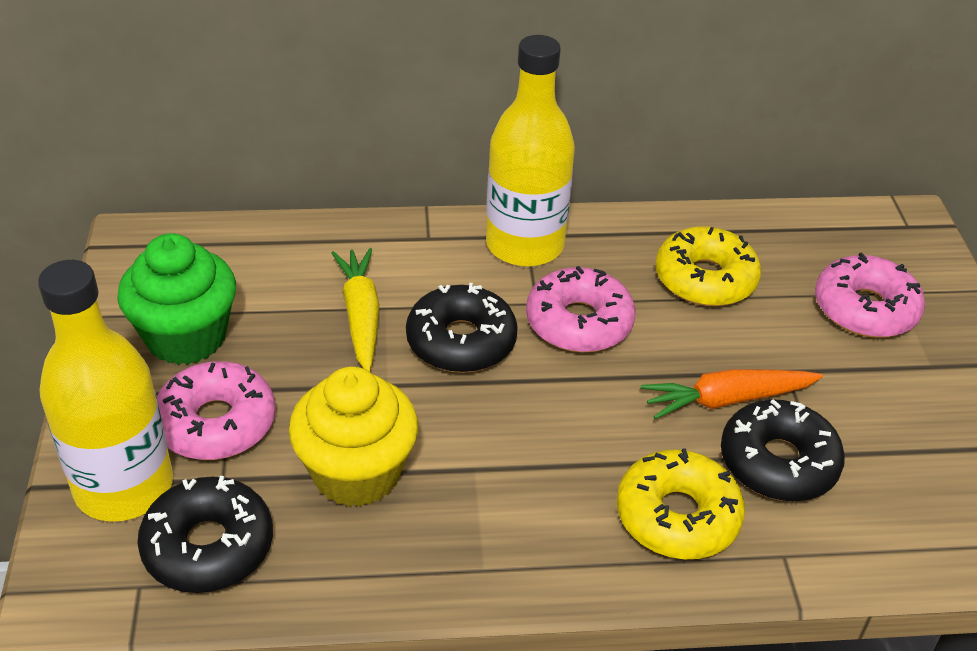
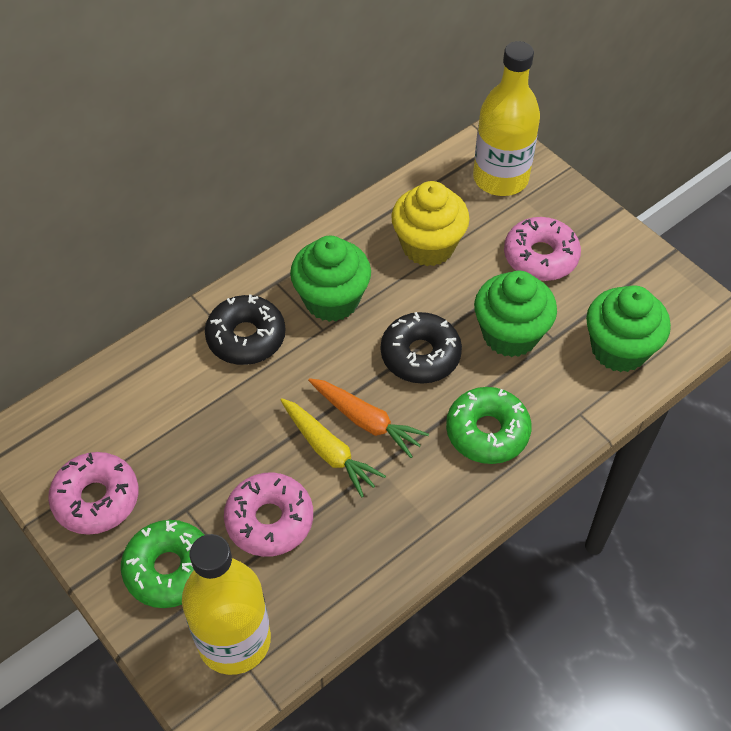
black donut: 3 -> 2
green cupcake: 1 -> 3
green donut: 0 -> 2
yellow donut: 2 -> 0

